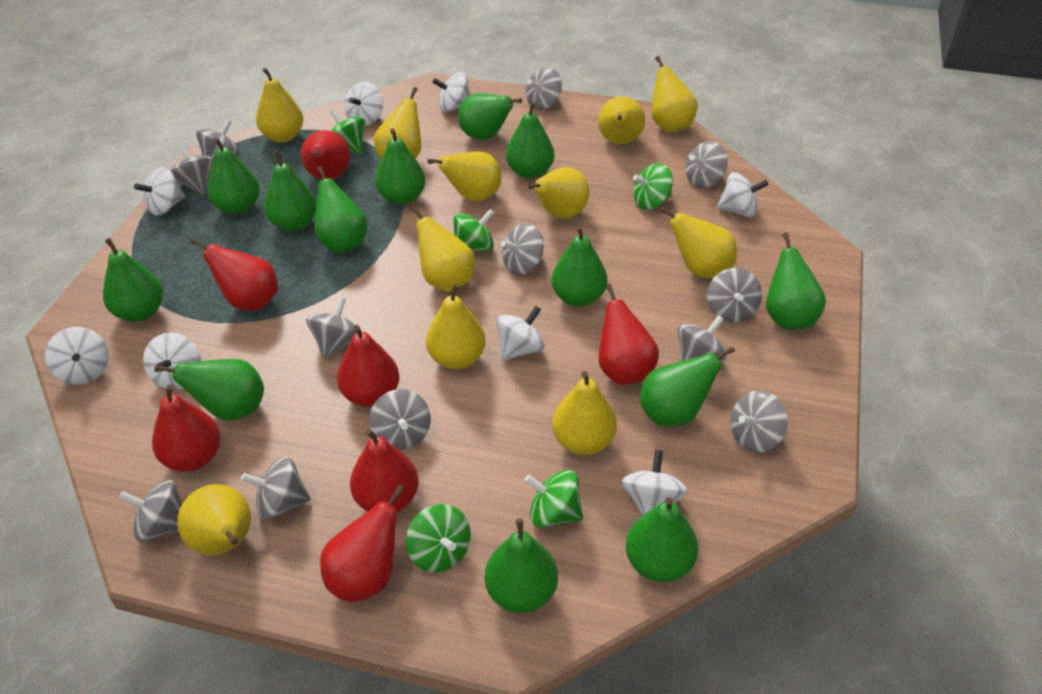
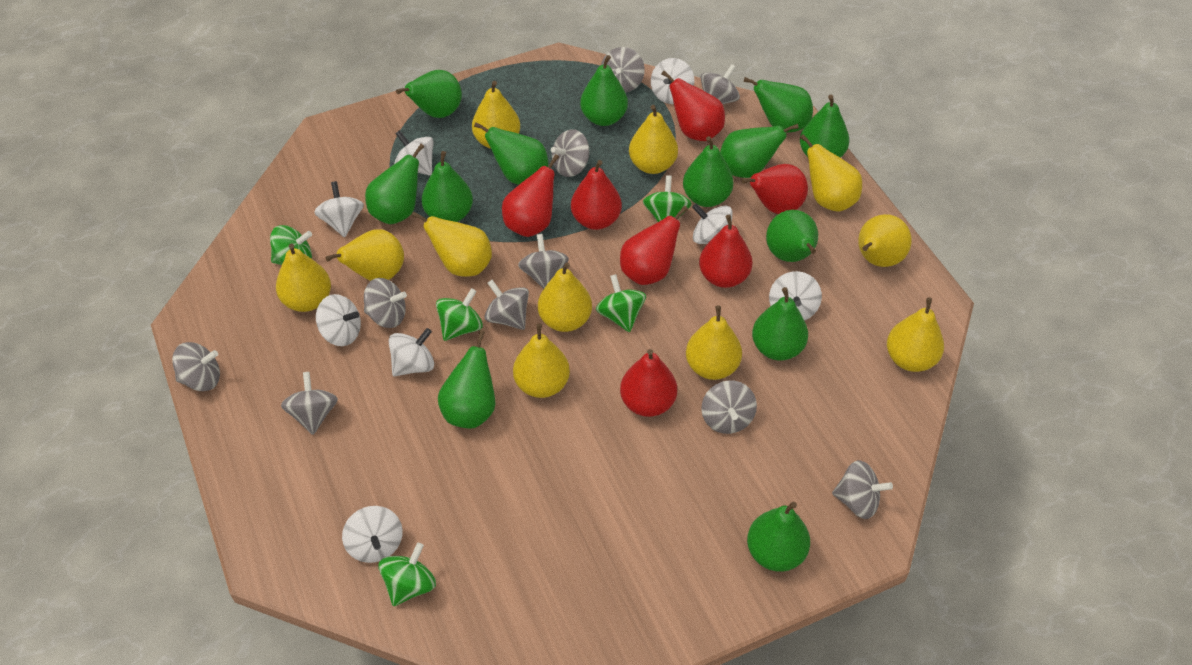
grey spinning top: 12 -> 10

